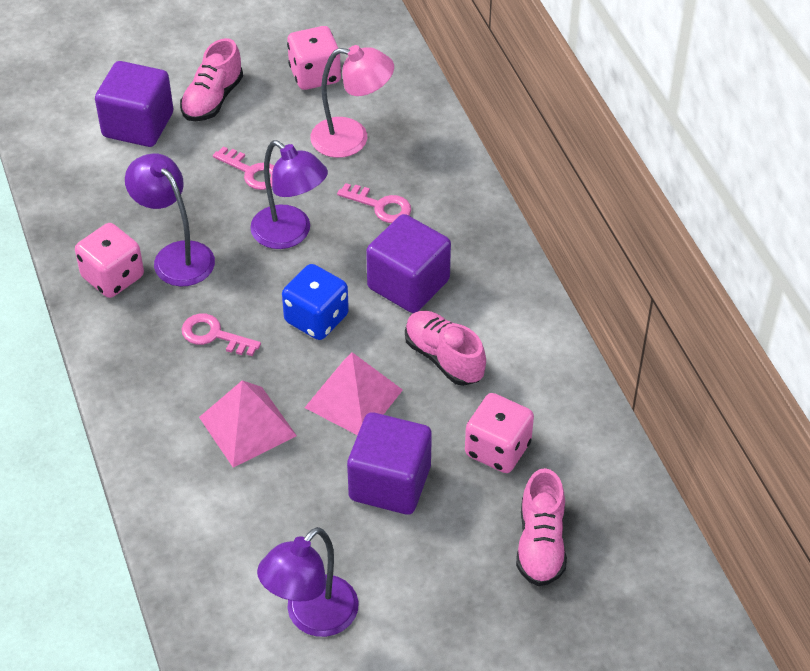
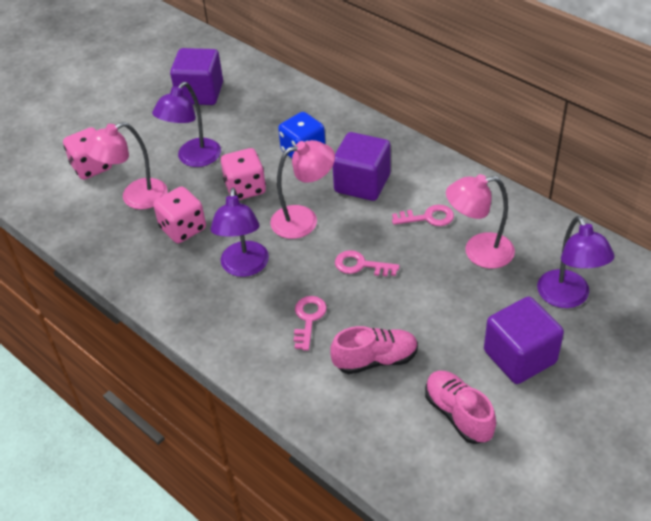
pink lamp: 1 -> 3
pink pyramid: 2 -> 0
pink shoe: 3 -> 2

